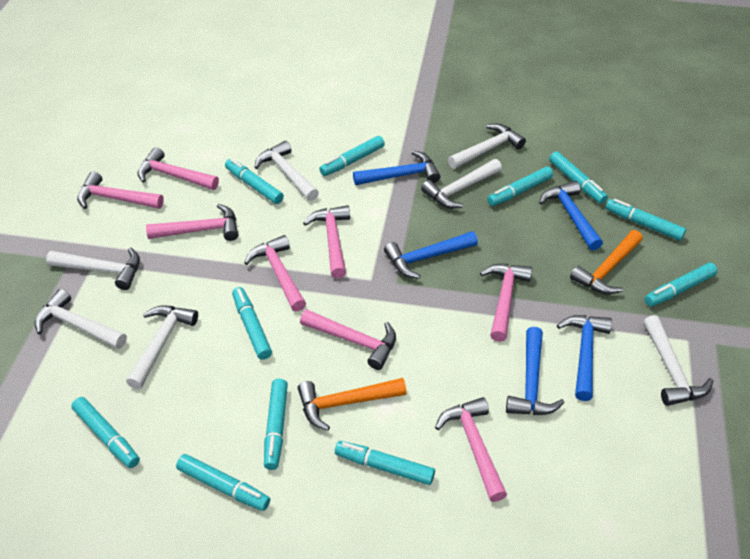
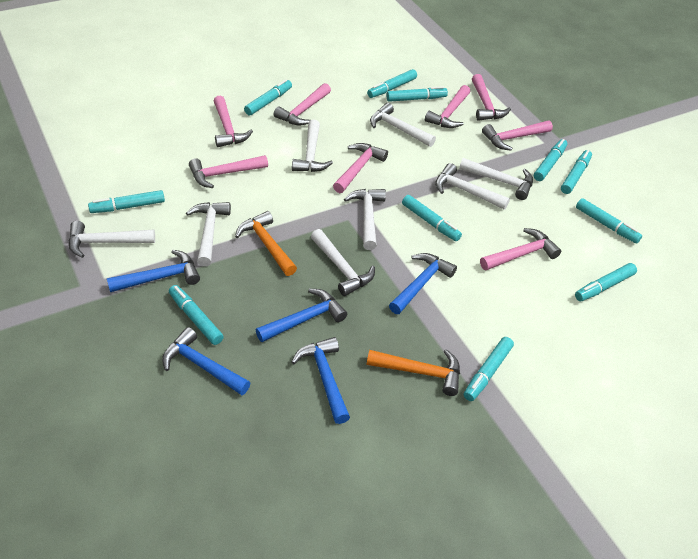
white hammer: 7 -> 8

